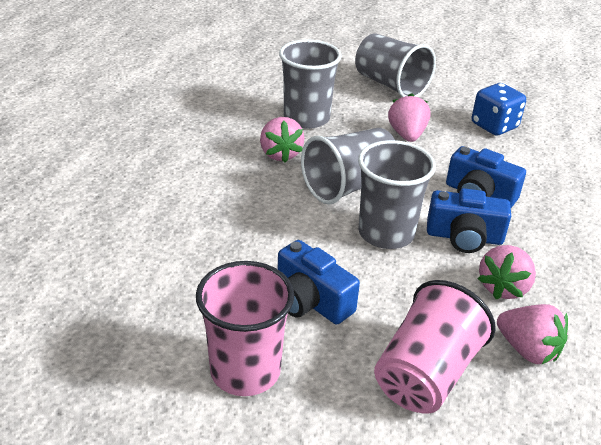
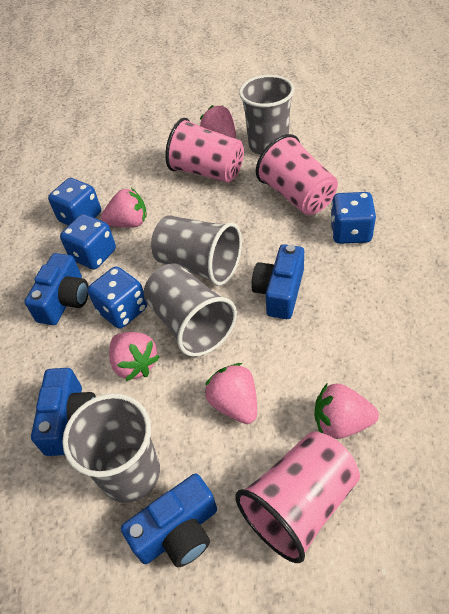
blue camera: 3 -> 4
blue dice: 1 -> 4
pink cup: 2 -> 3
pink strawberry: 4 -> 5

